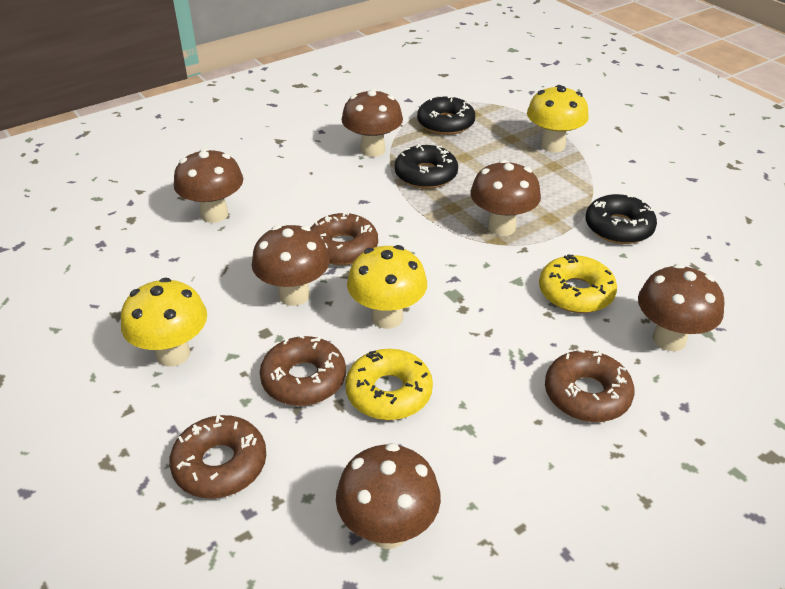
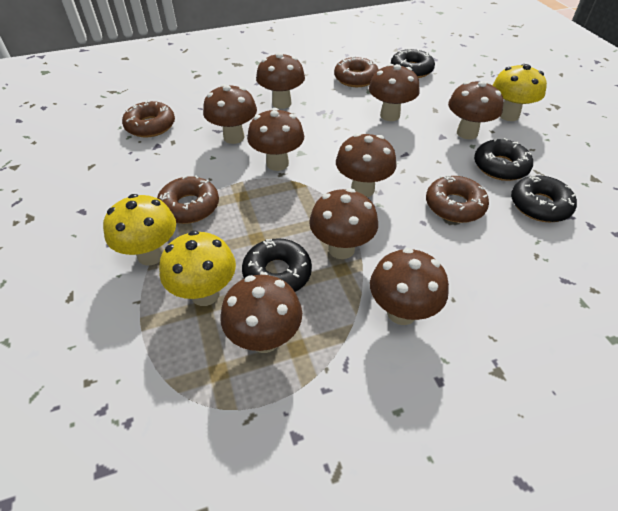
black donut: 3 -> 4
brown mushroom: 6 -> 9
yellow donut: 2 -> 0

